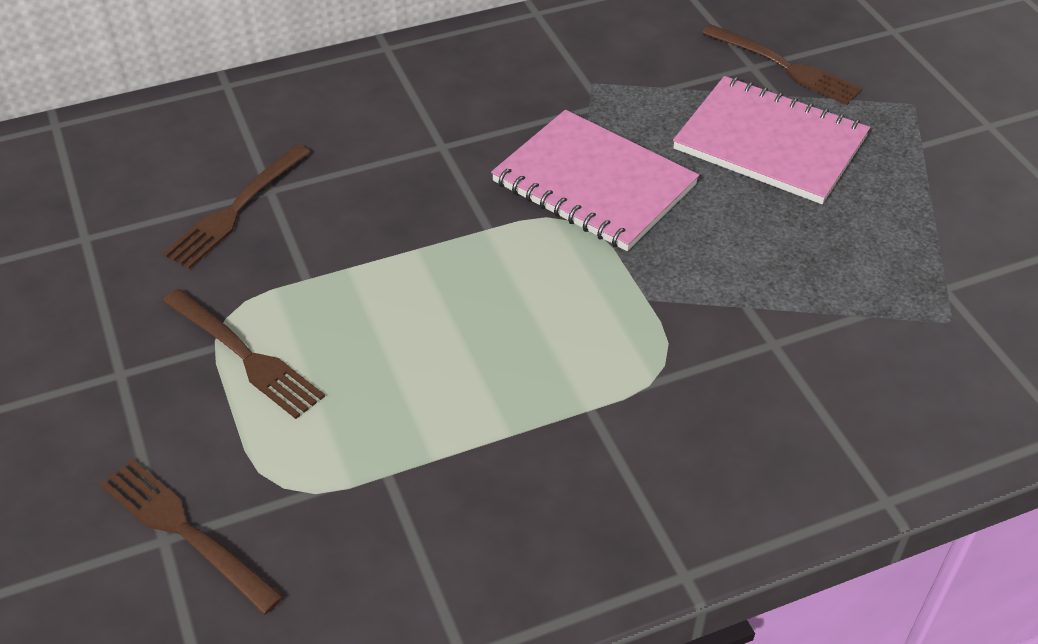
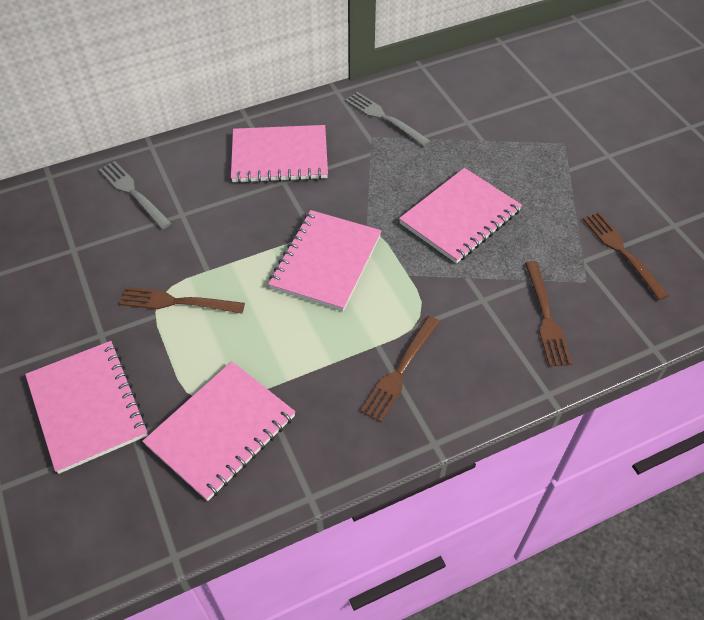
grey fork: 0 -> 2
pink notebook: 2 -> 5

